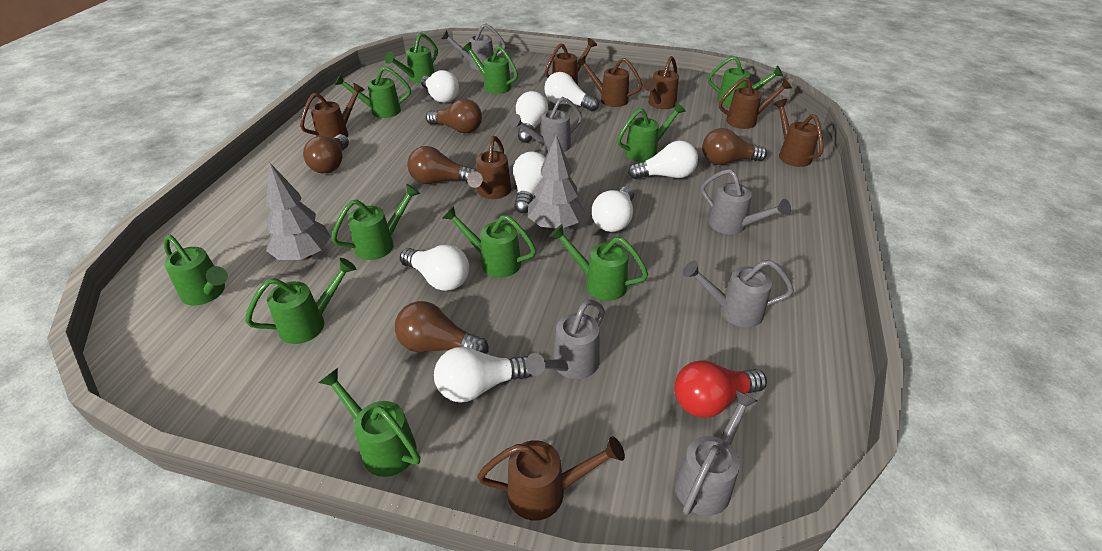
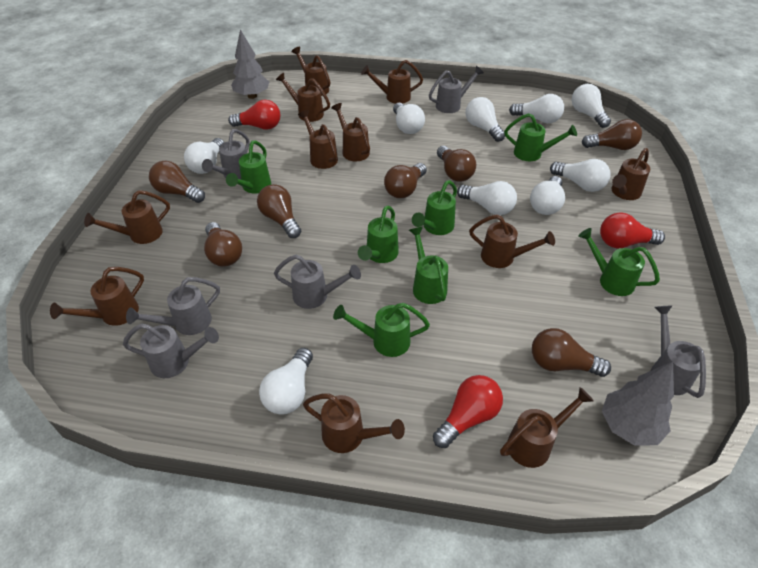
brown light bulb: 5 -> 7
brown watering can: 8 -> 11
green watering can: 11 -> 7
red light bulb: 1 -> 3
white light bulb: 8 -> 9

